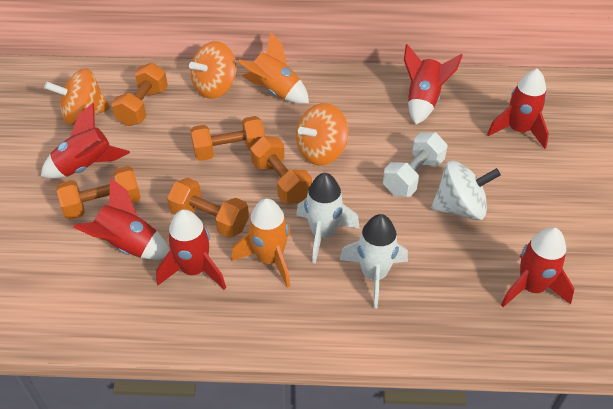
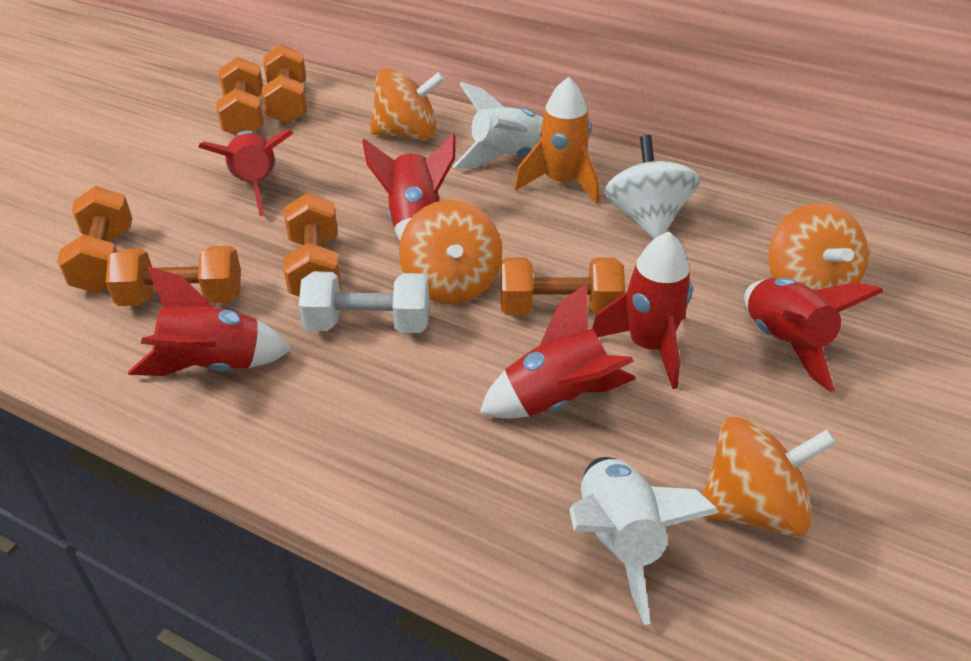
orange dumbbell: 5 -> 6
orange rocket: 2 -> 1
orange spinning top: 3 -> 4

